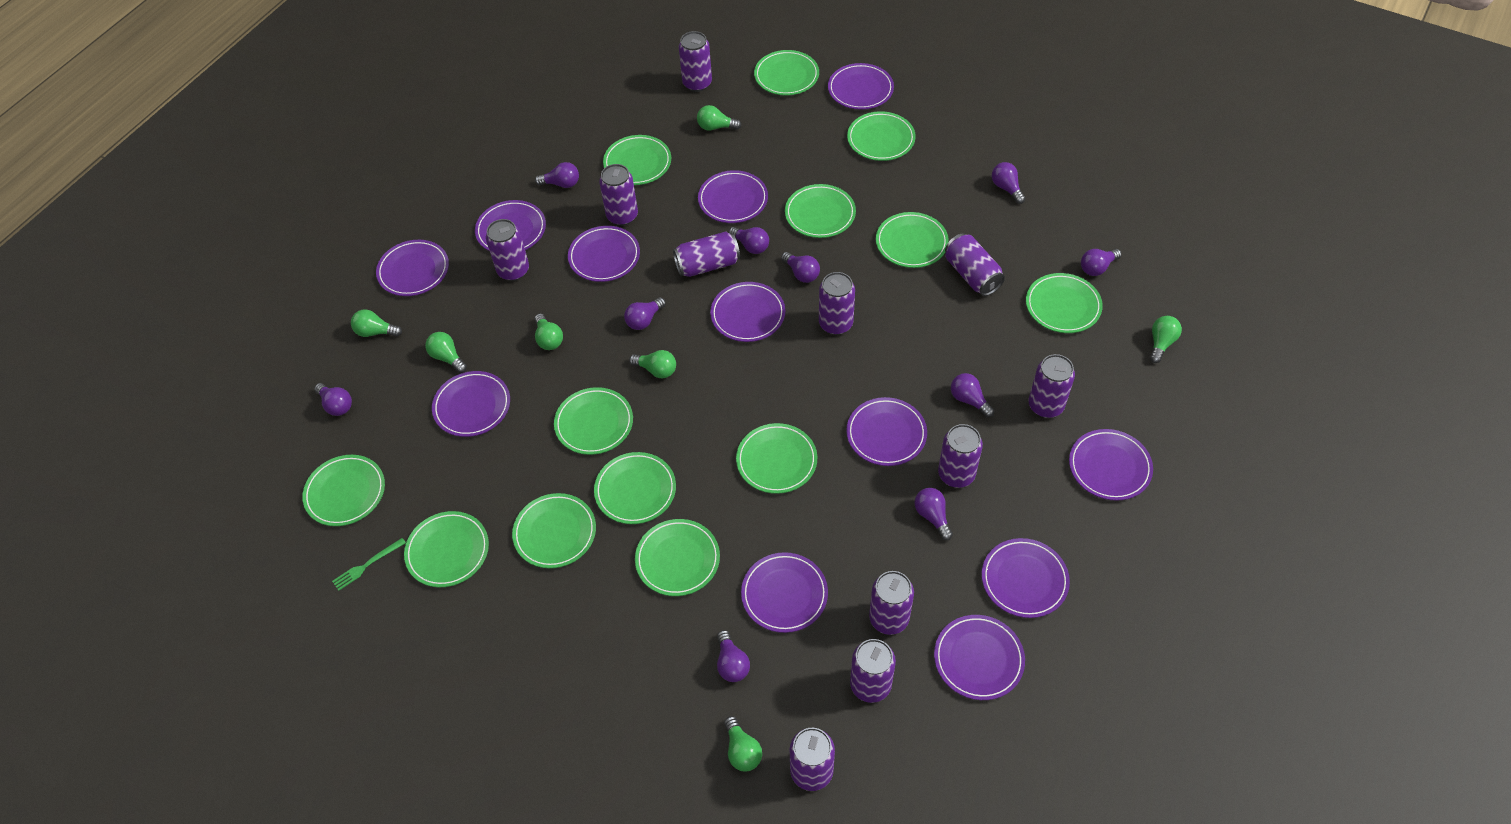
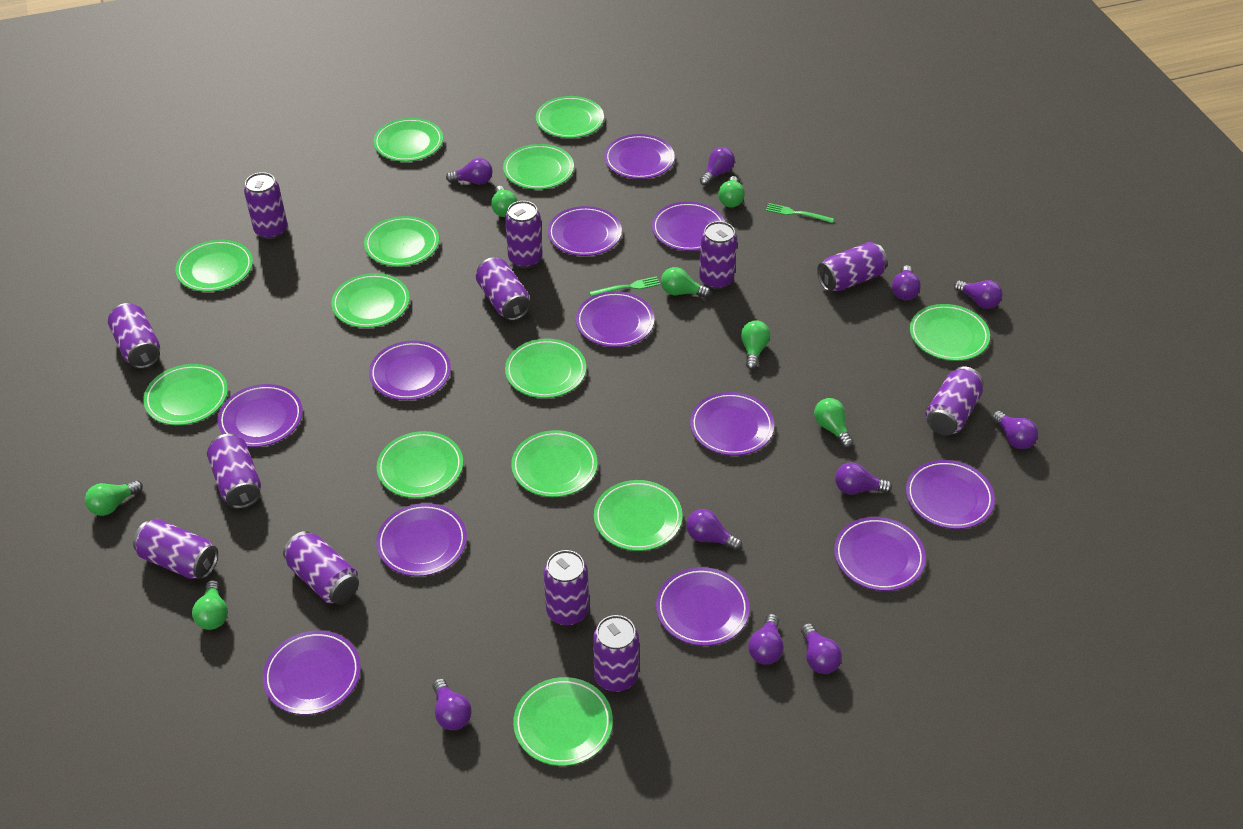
green fork: 1 -> 2
purple can: 11 -> 12

